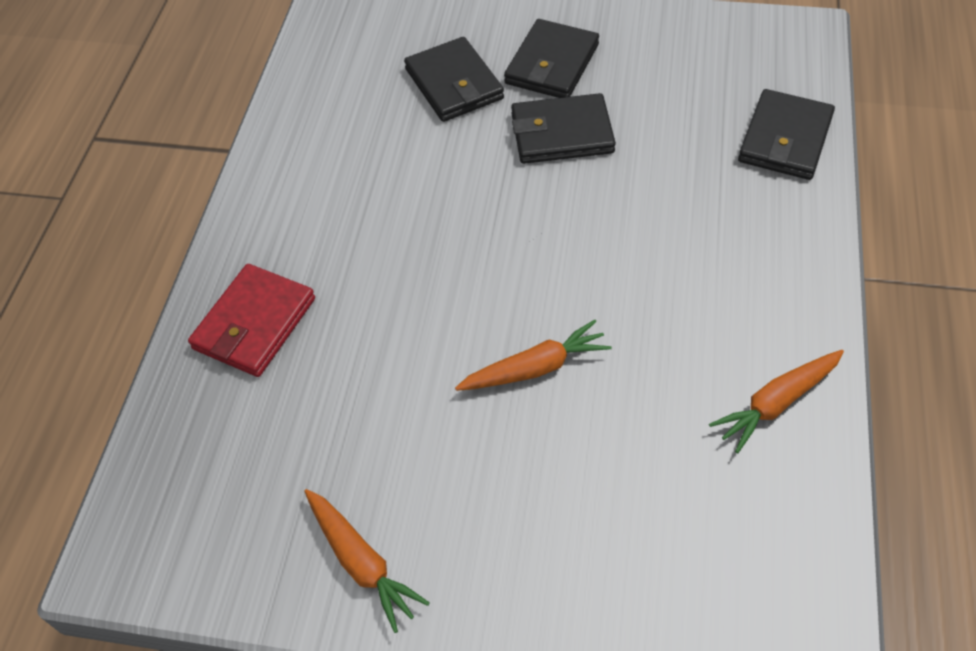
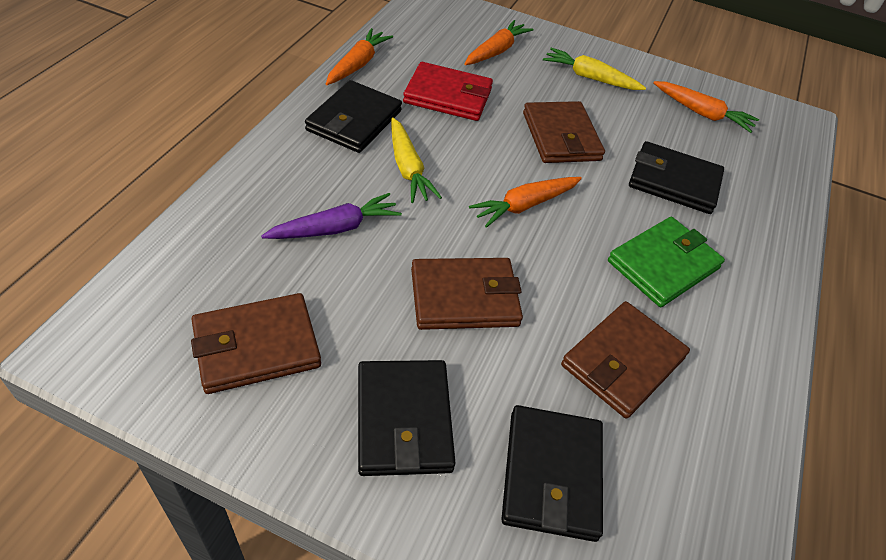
brown wallet: 0 -> 4
green wallet: 0 -> 1
orange carrot: 3 -> 4
purple carrot: 0 -> 1
yellow carrot: 0 -> 2

